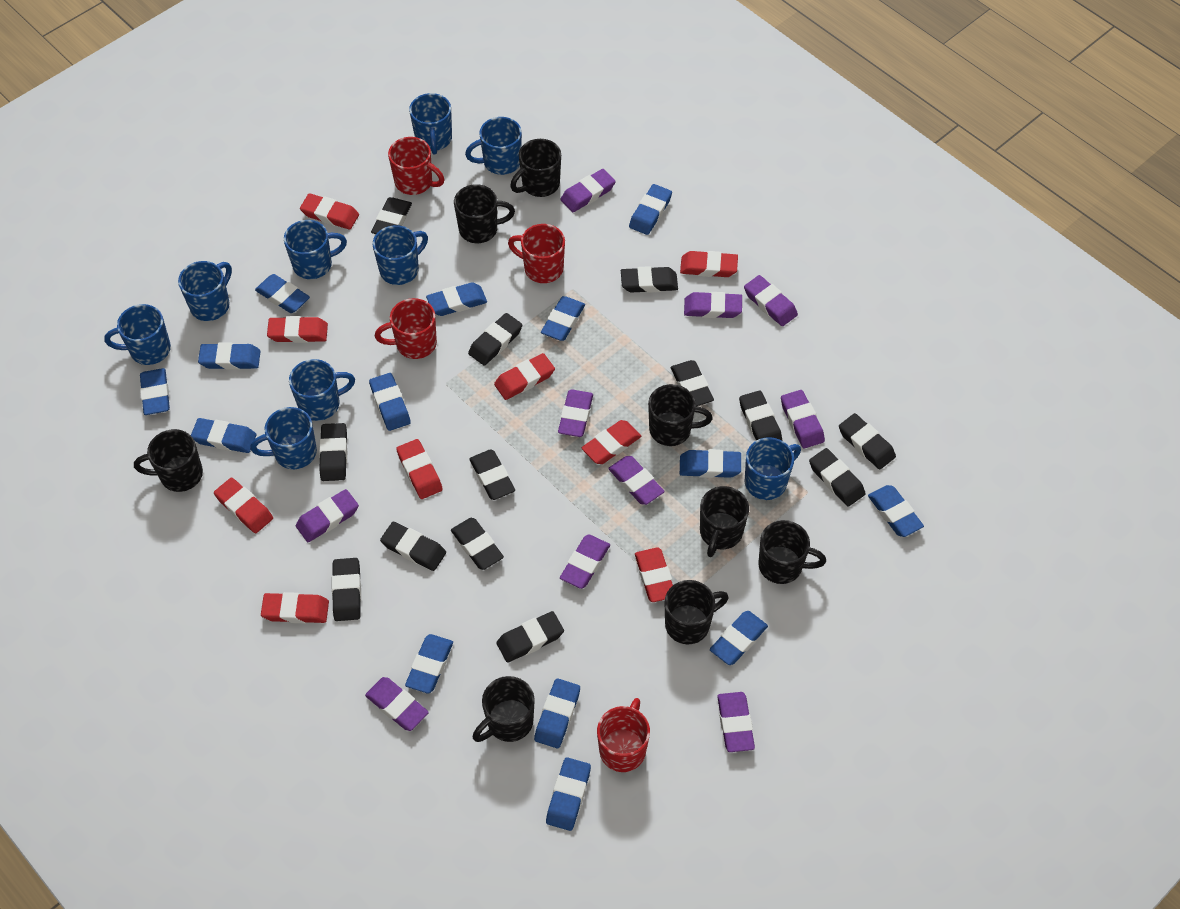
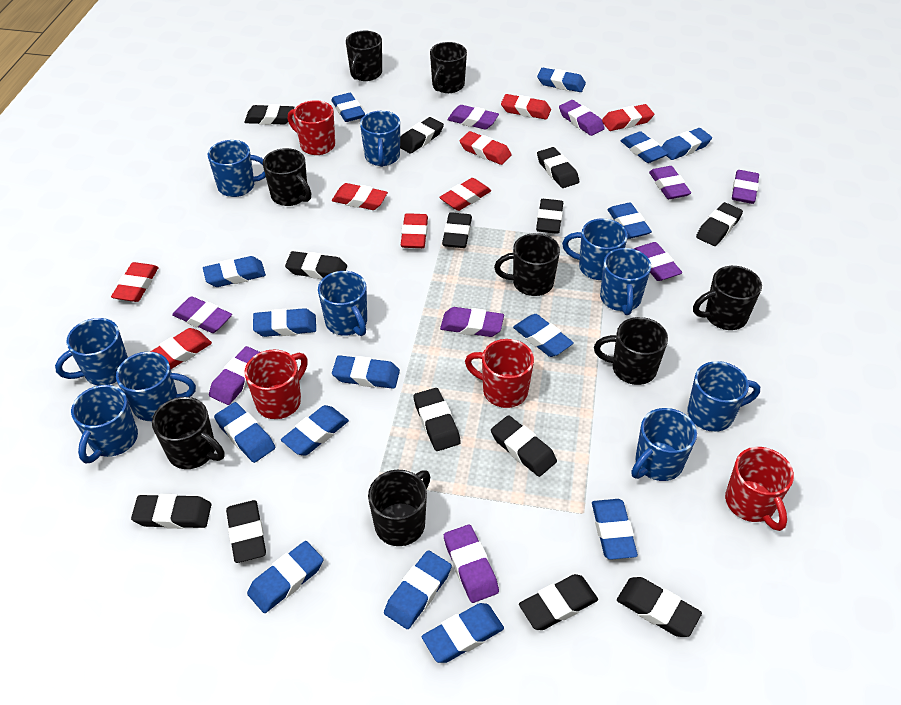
blue eraser: 14 -> 15
blue mug: 9 -> 10
purple eraser: 10 -> 9
red eraser: 9 -> 8

